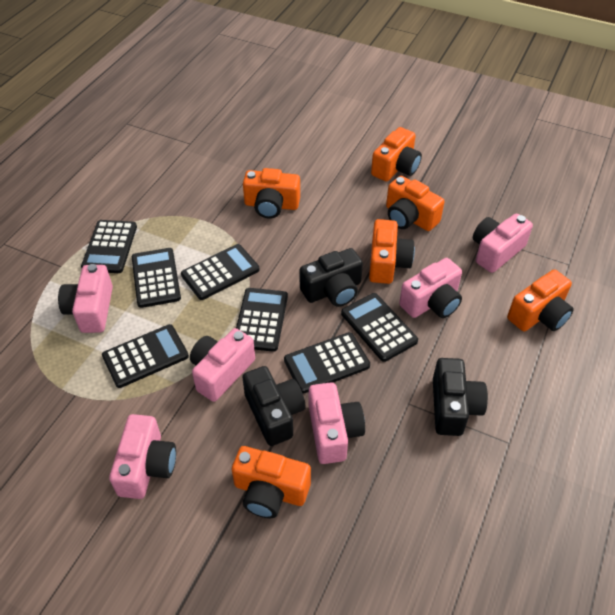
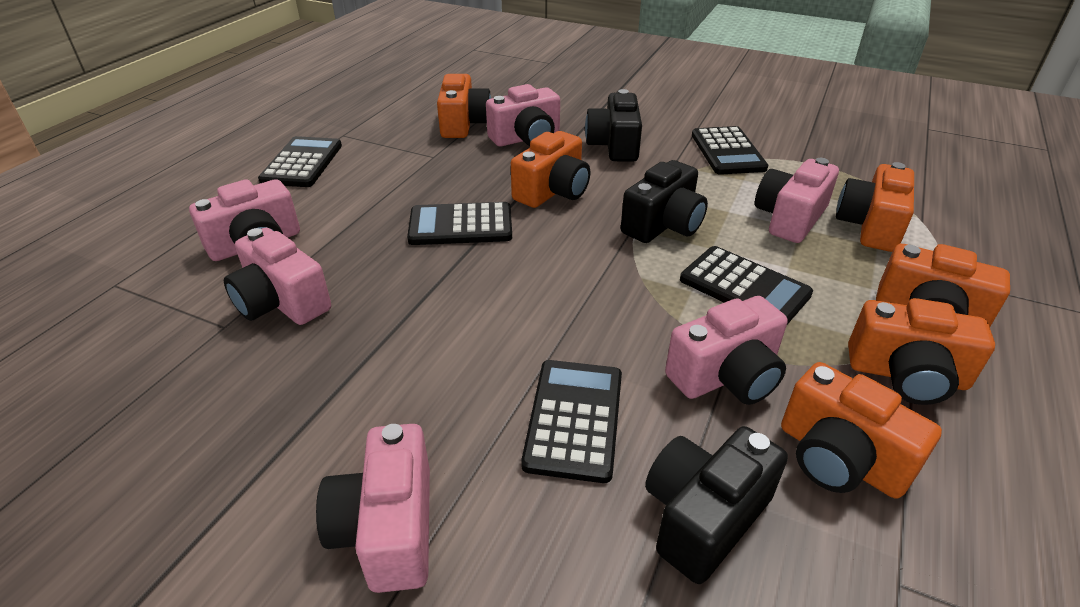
black calculator: 7 -> 5

